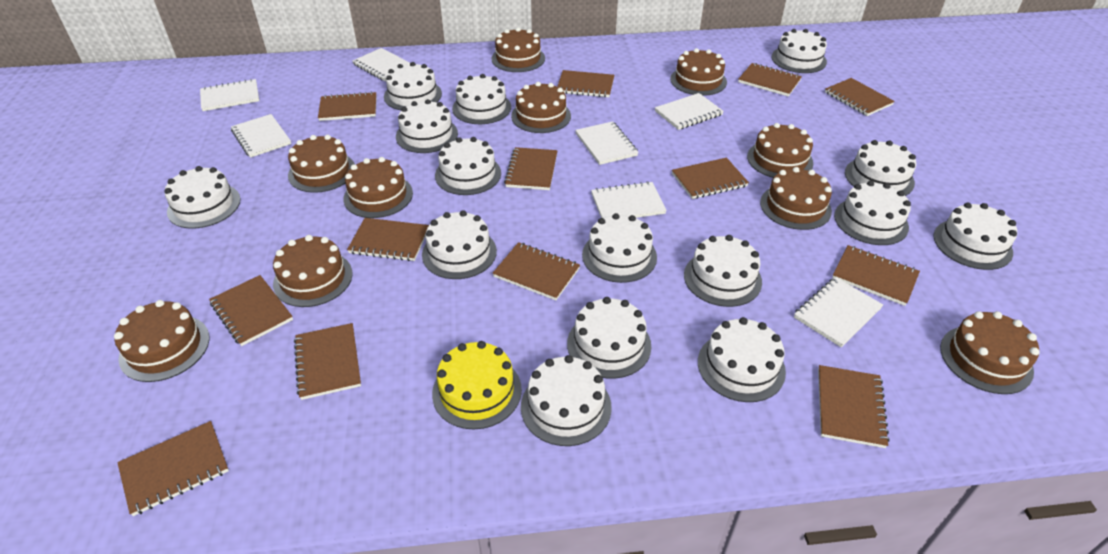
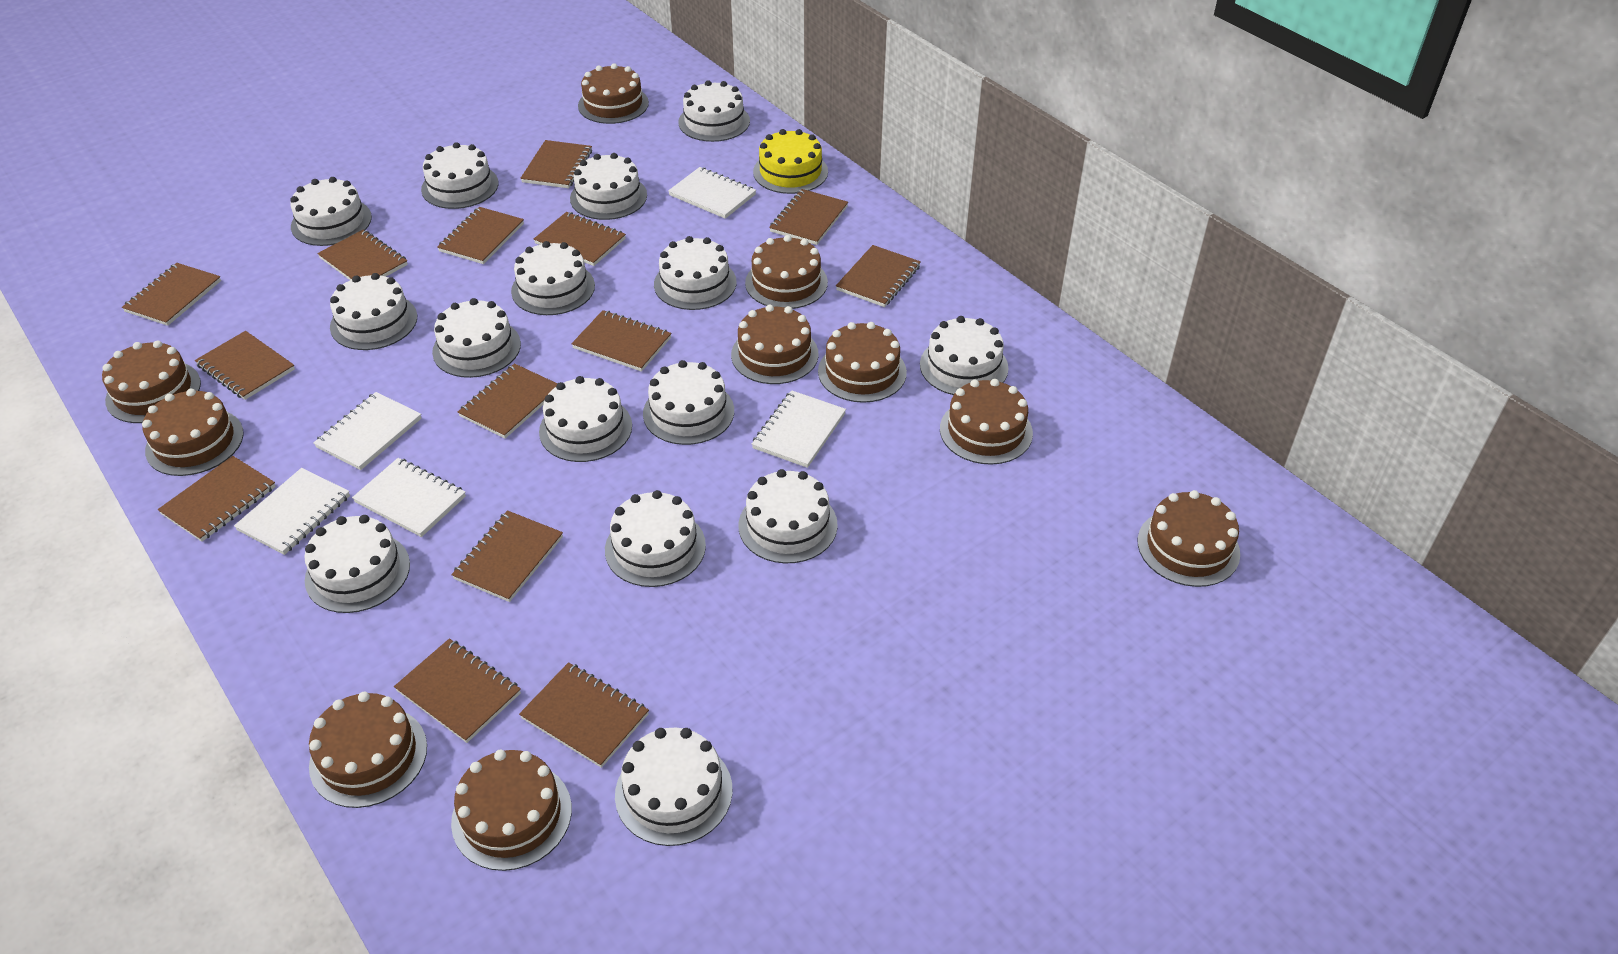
brown notebook: 13 -> 14
white notebook: 7 -> 5

